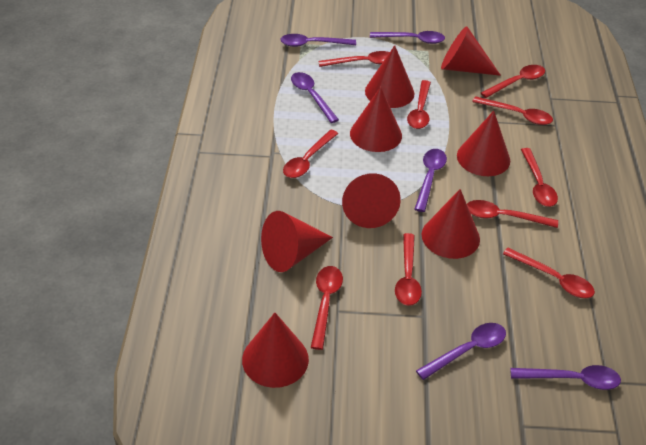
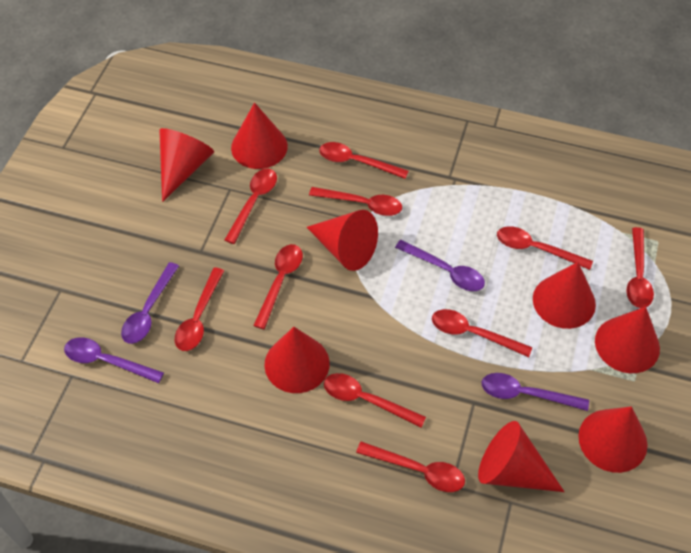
purple spoon: 6 -> 4

